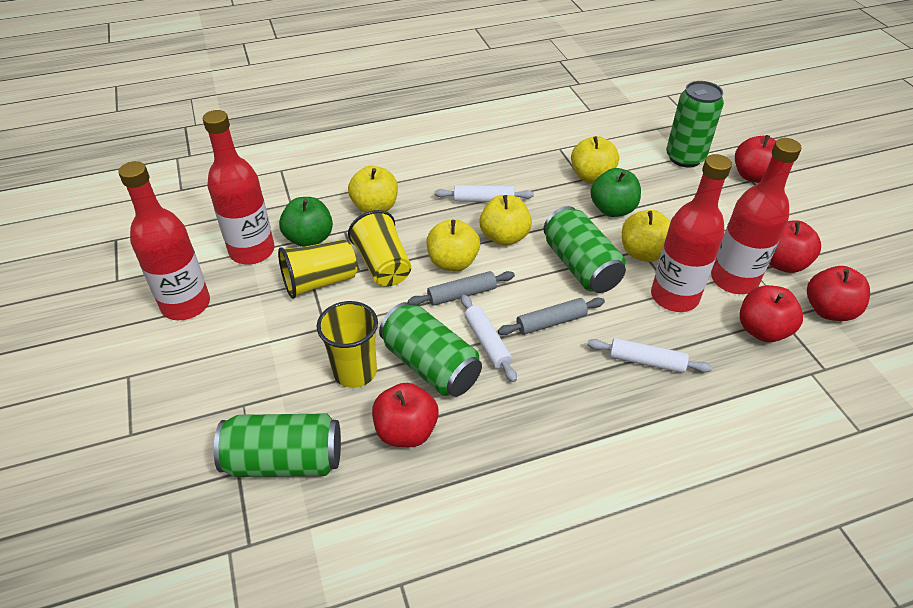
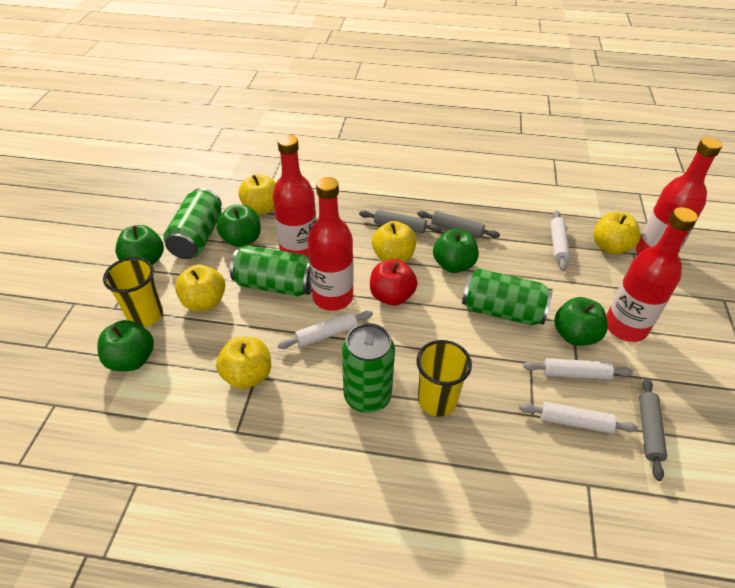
green apple: 2 -> 5
grey rolling pin: 2 -> 3
red apple: 5 -> 1
white rolling pin: 3 -> 4
yellow cup: 3 -> 2

